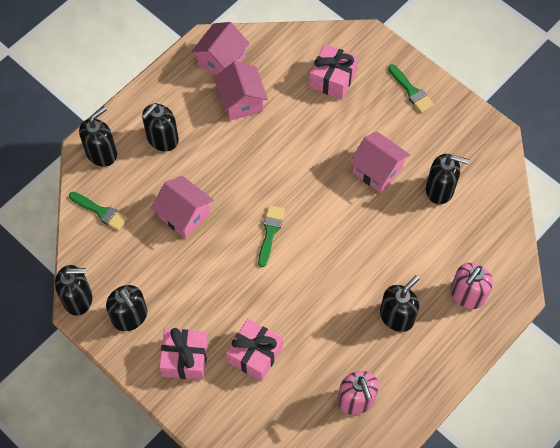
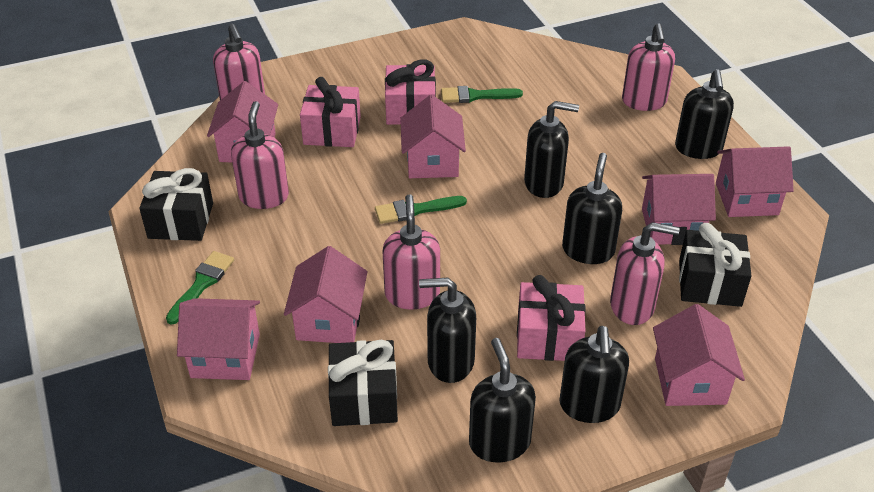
black gift: 0 -> 3
pink house: 4 -> 7
pink soap dispenser: 2 -> 5

